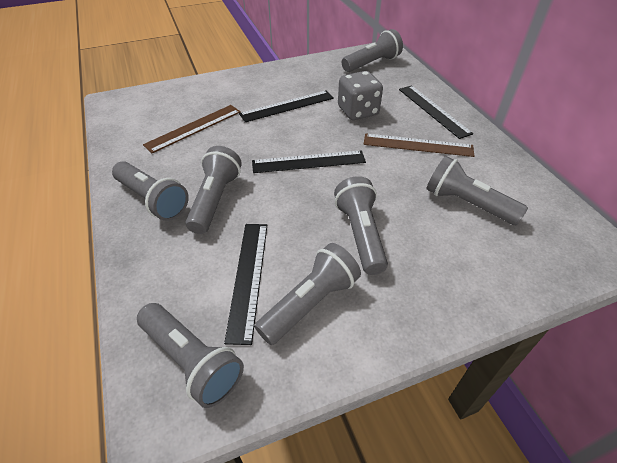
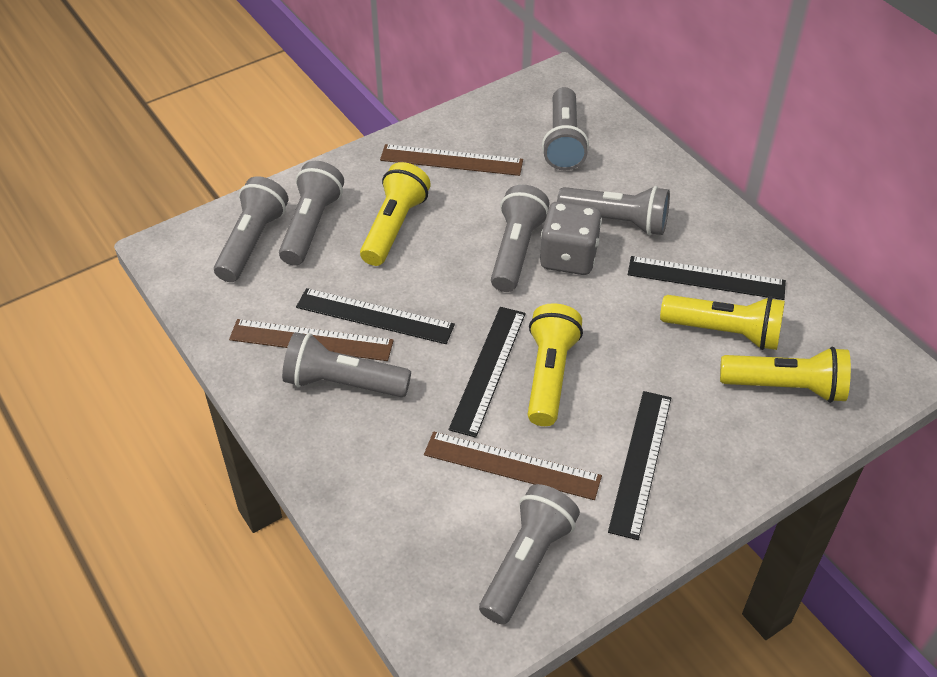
brown ruler: 2 -> 3
yellow flashlight: 0 -> 4

